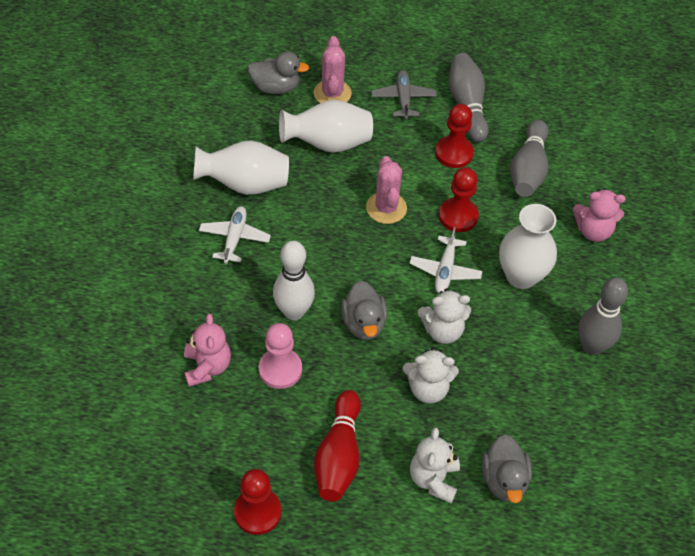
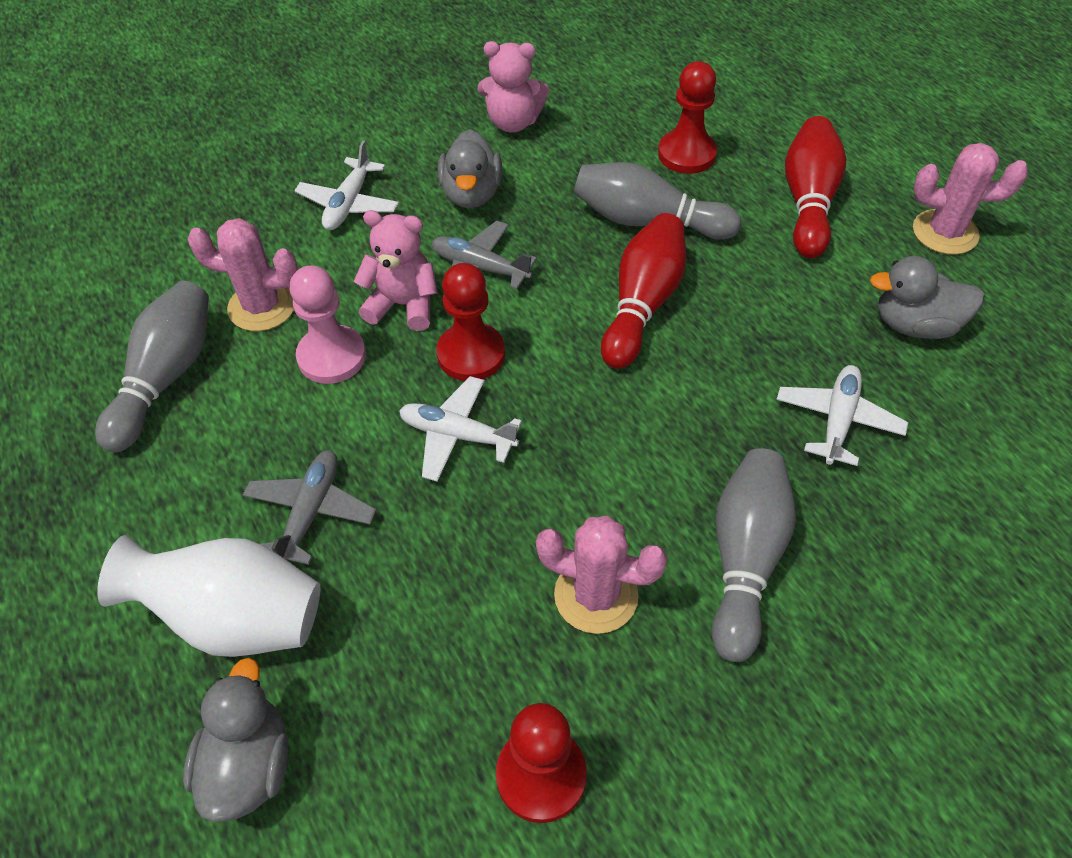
grey plane: 1 -> 2
pink cactus: 2 -> 3
red bowling pin: 1 -> 2
white bowling pin: 1 -> 0
white plane: 2 -> 3
white teddy bear: 3 -> 0
white vase: 3 -> 1

